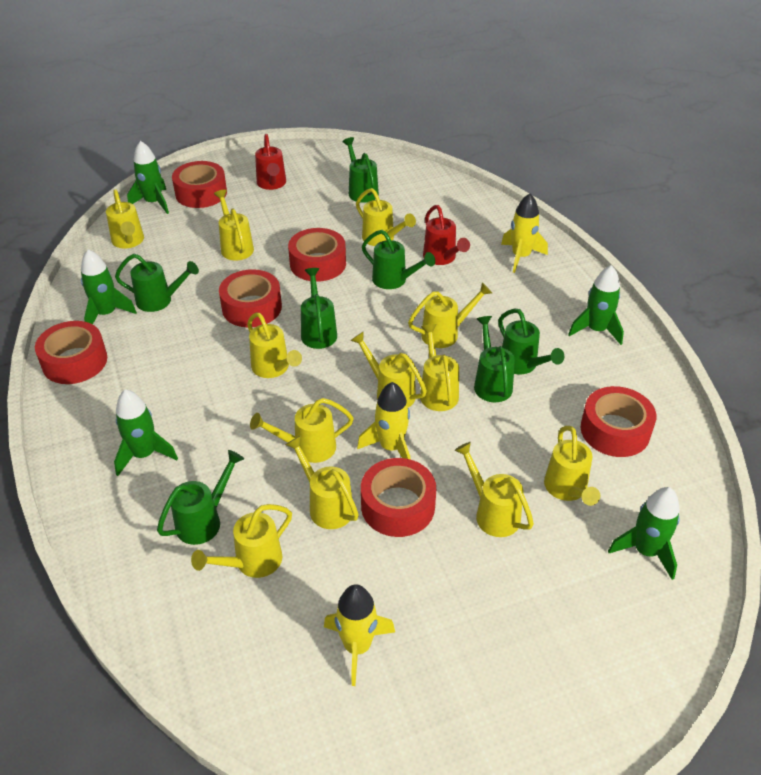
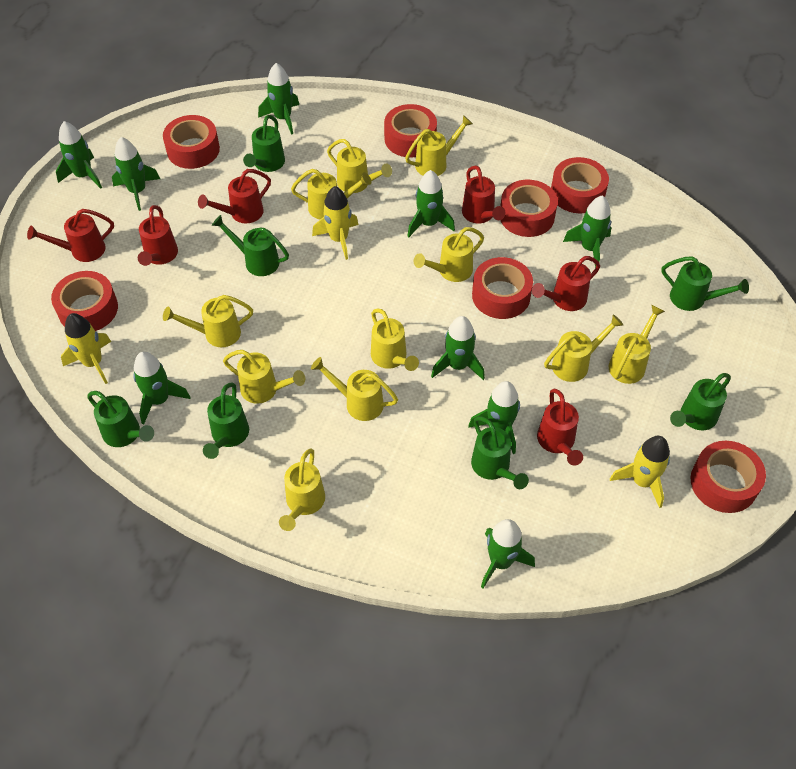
green rocket: 5 -> 9
red tape: 6 -> 7
red watering can: 2 -> 6
yellow watering can: 12 -> 11

